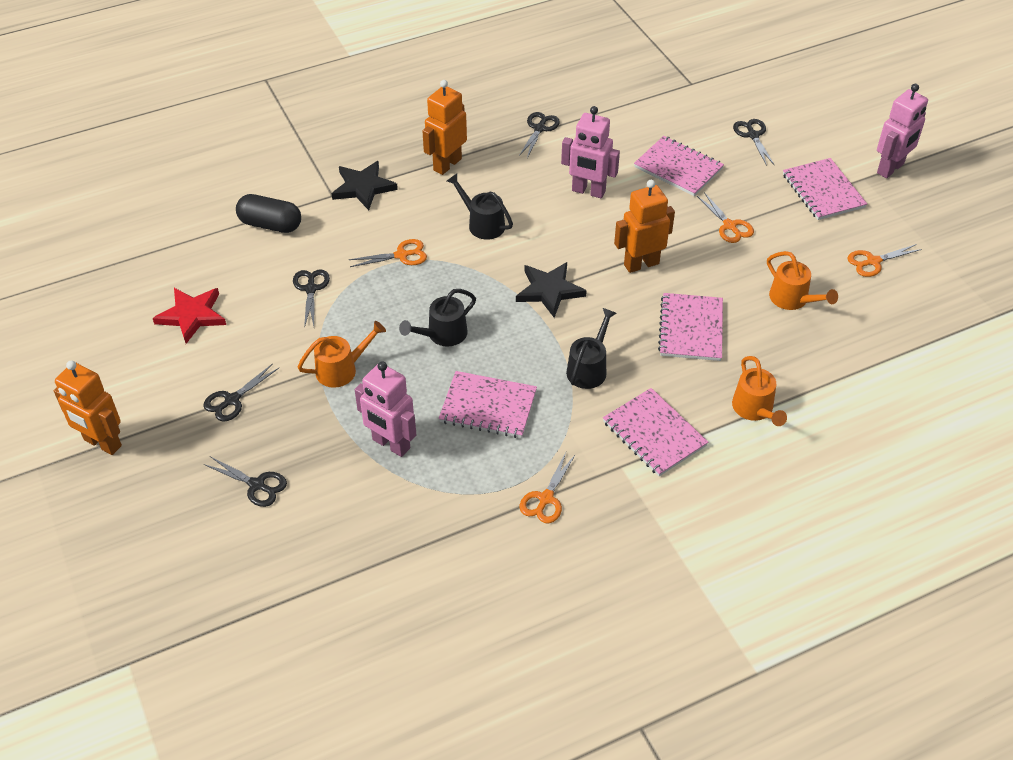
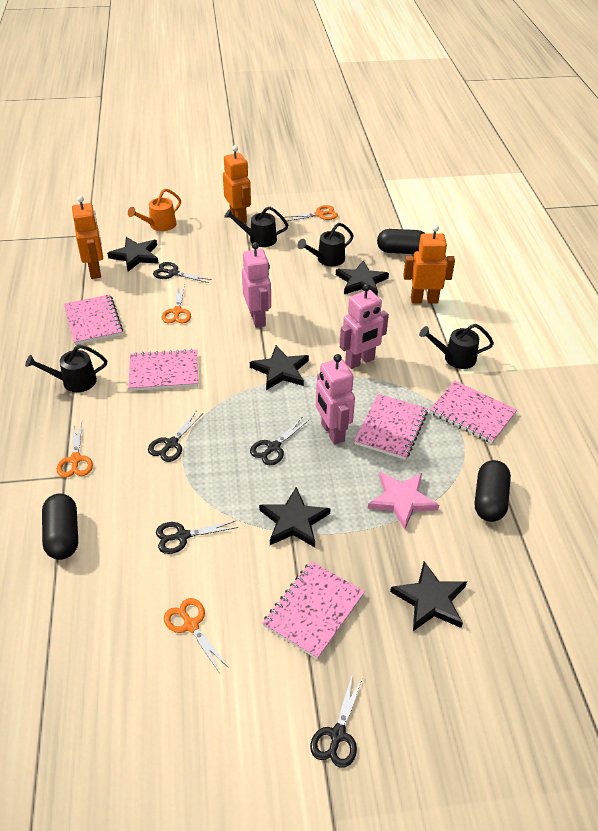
black capsule: 1 -> 3
black star: 2 -> 5
black watering can: 3 -> 4
orange watering can: 3 -> 1
pink star: 0 -> 1
red star: 1 -> 0

